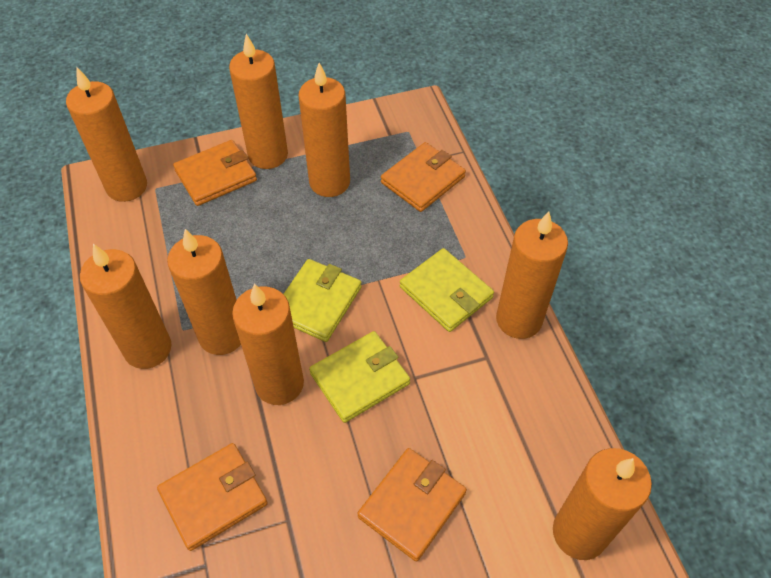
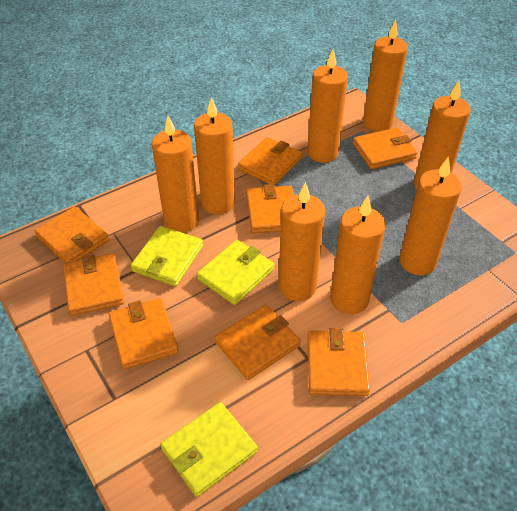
orange wallet: 4 -> 8

